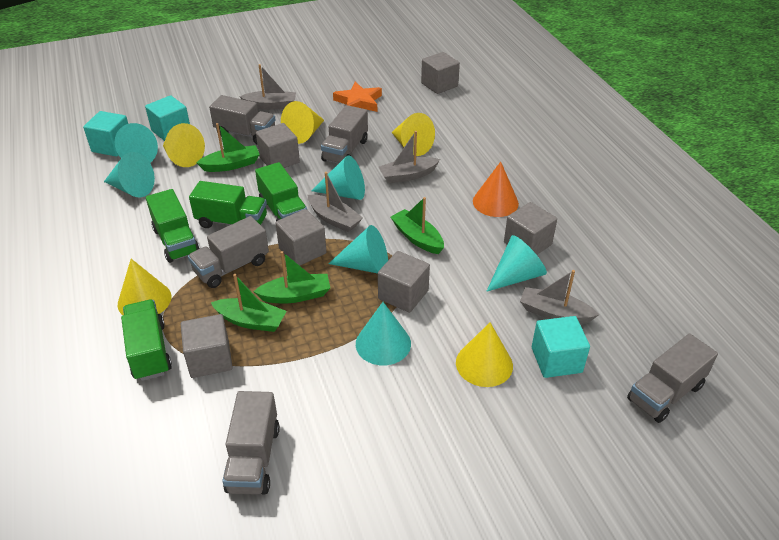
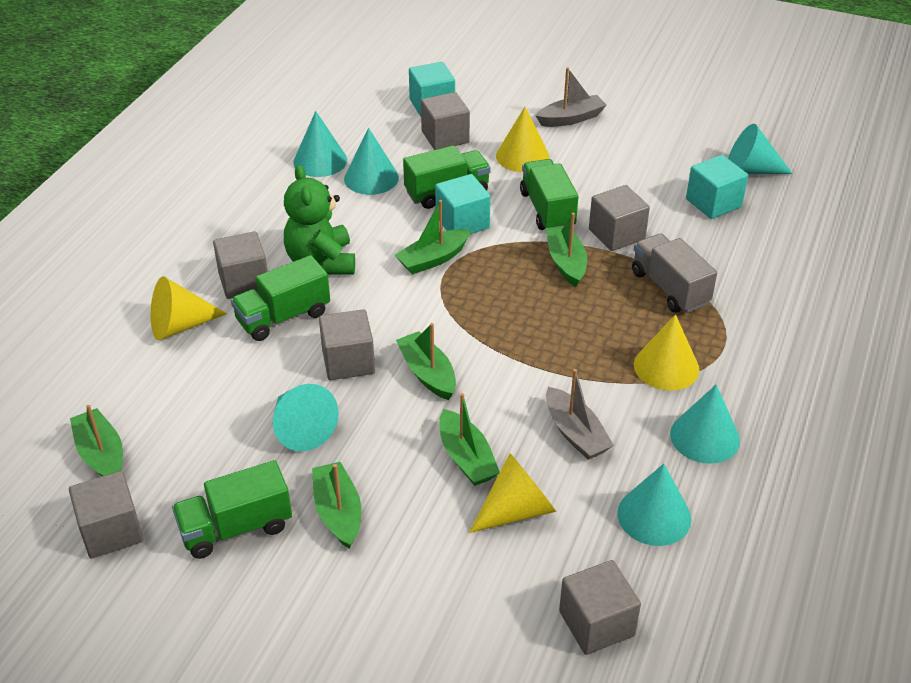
green boat: 4 -> 6
green teddy bear: 0 -> 1
grey boat: 4 -> 2
grey truck: 5 -> 1
orange cone: 1 -> 0
orange star: 1 -> 0
yellow cone: 5 -> 4

